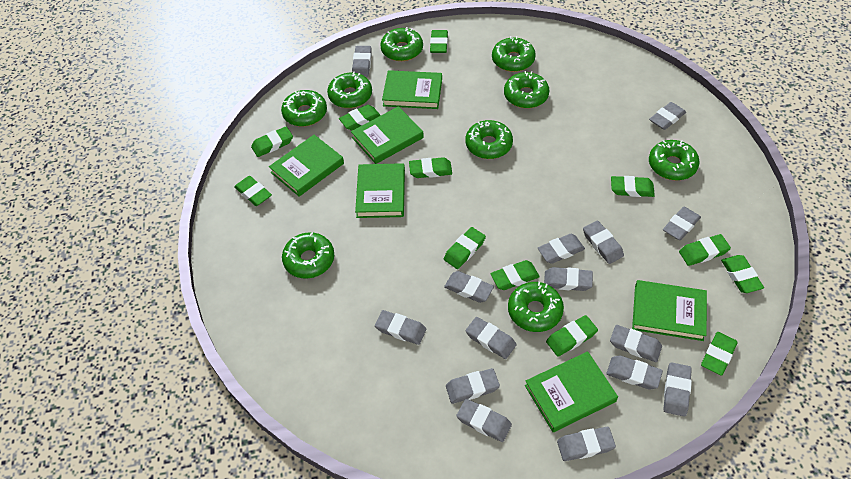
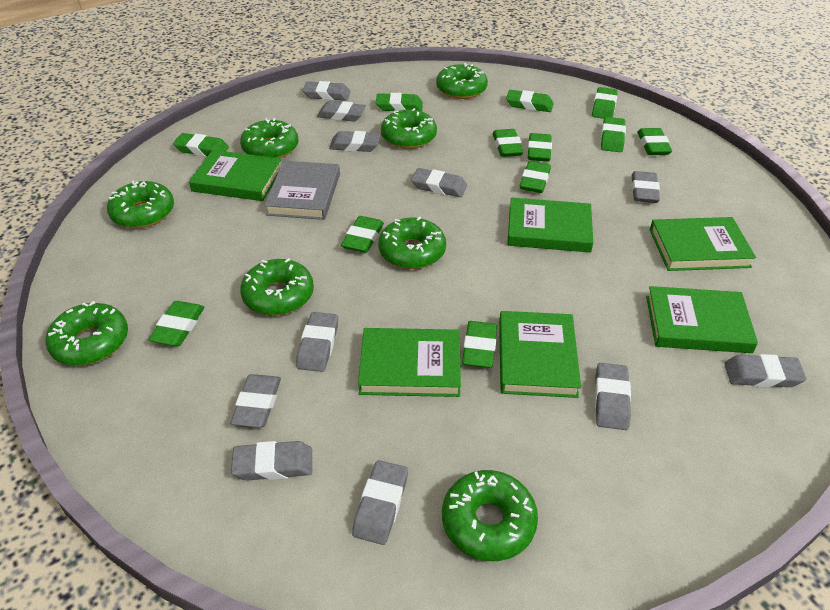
green donut: 9 -> 8
grey book: 0 -> 1
grey eraser: 15 -> 11

